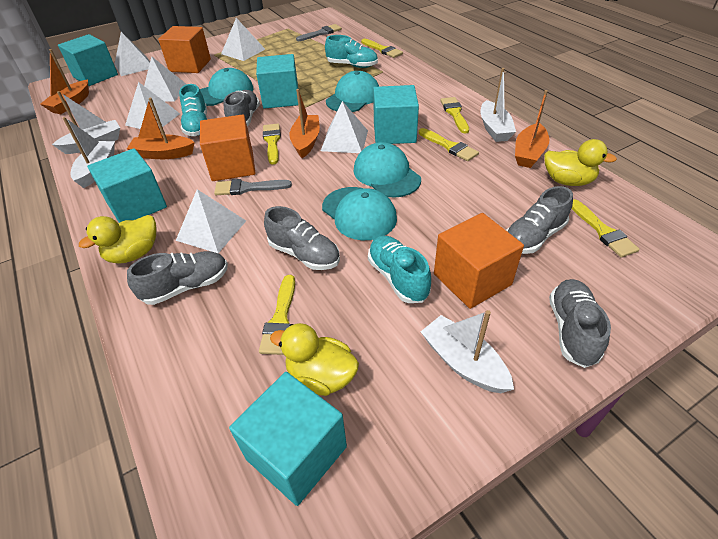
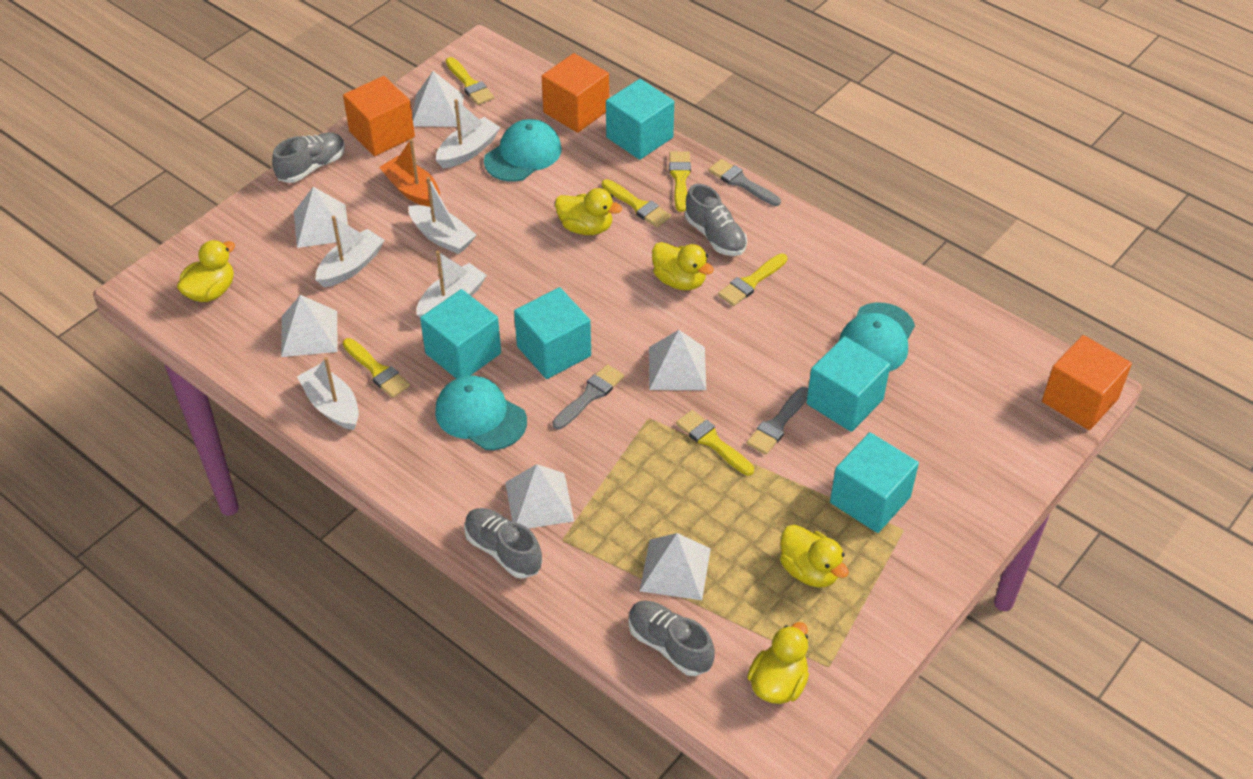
grey brush: 2 -> 3
grey shoe: 5 -> 4
orange boat: 4 -> 1
turquoise cap: 4 -> 3
turquoise shoe: 3 -> 0
white boat: 4 -> 5
yellow duck: 3 -> 5

